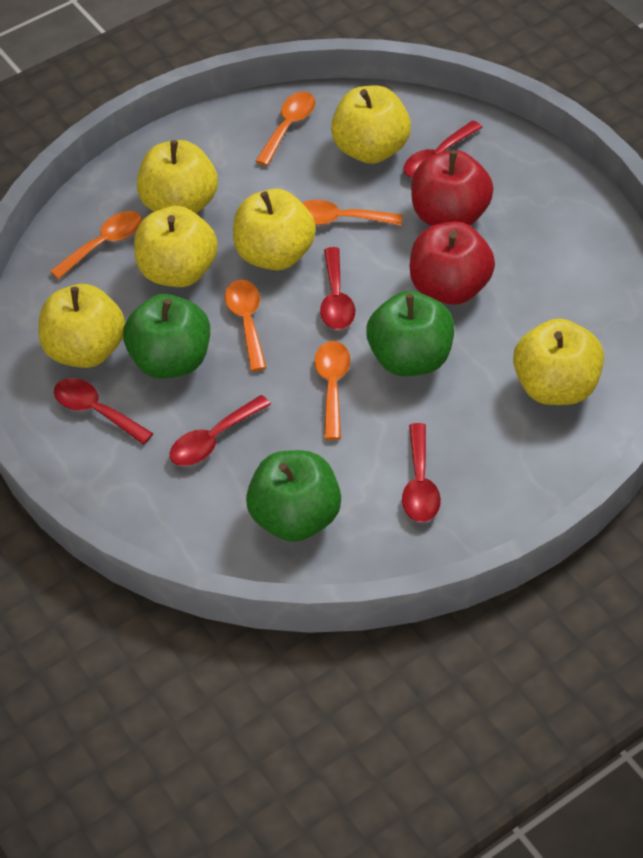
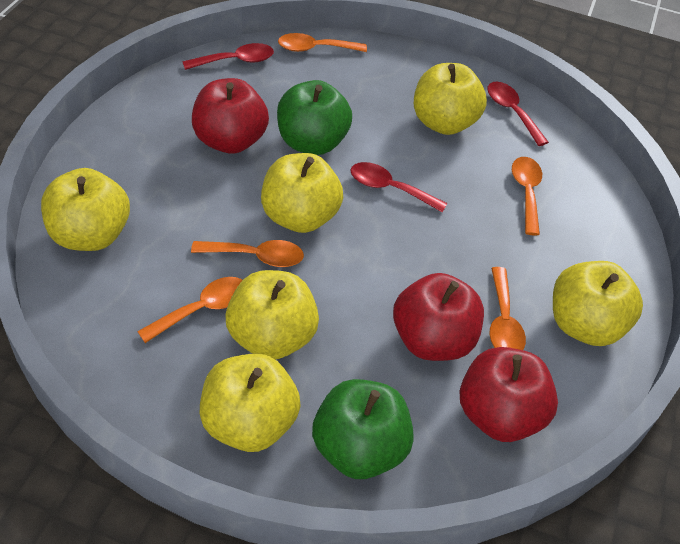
green apple: 3 -> 2
red apple: 2 -> 3
red spoon: 5 -> 3

